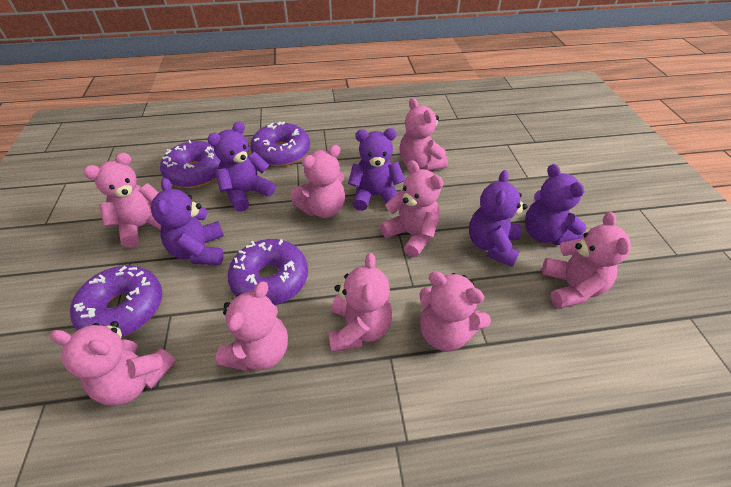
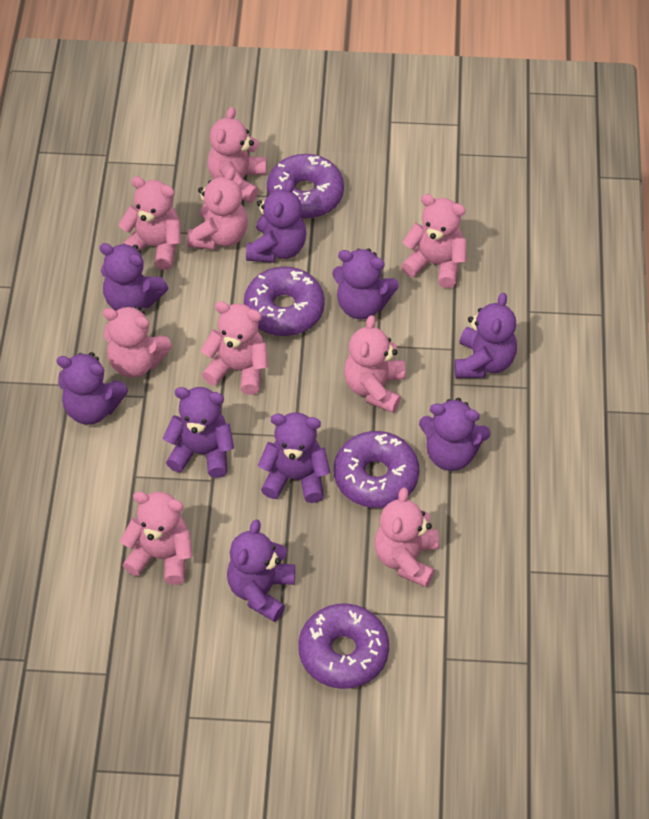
purple teddy bear: 5 -> 9

